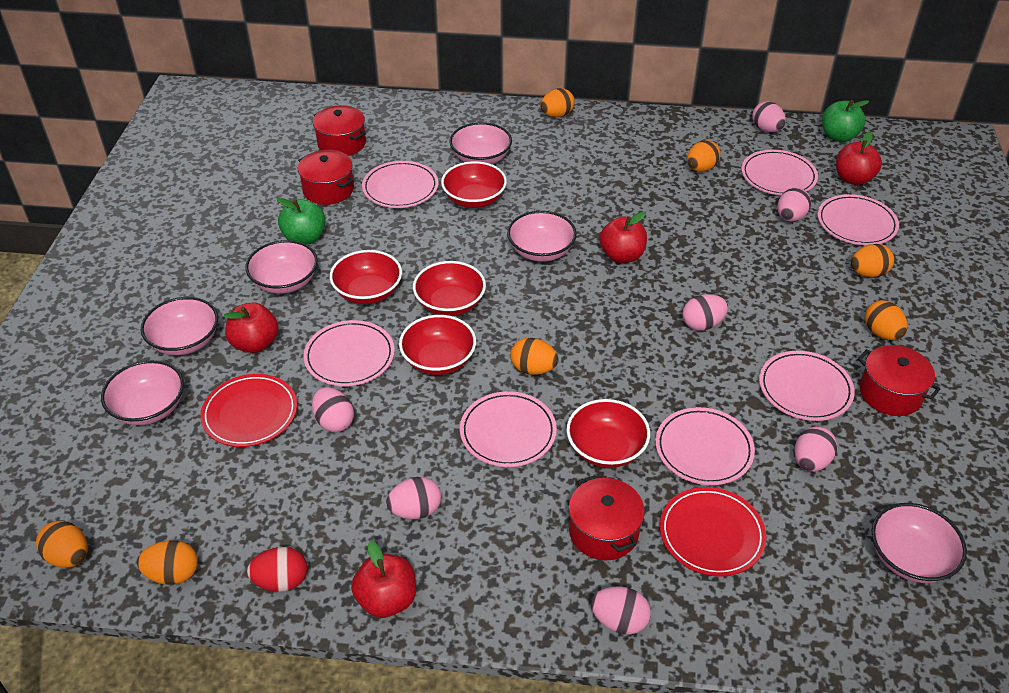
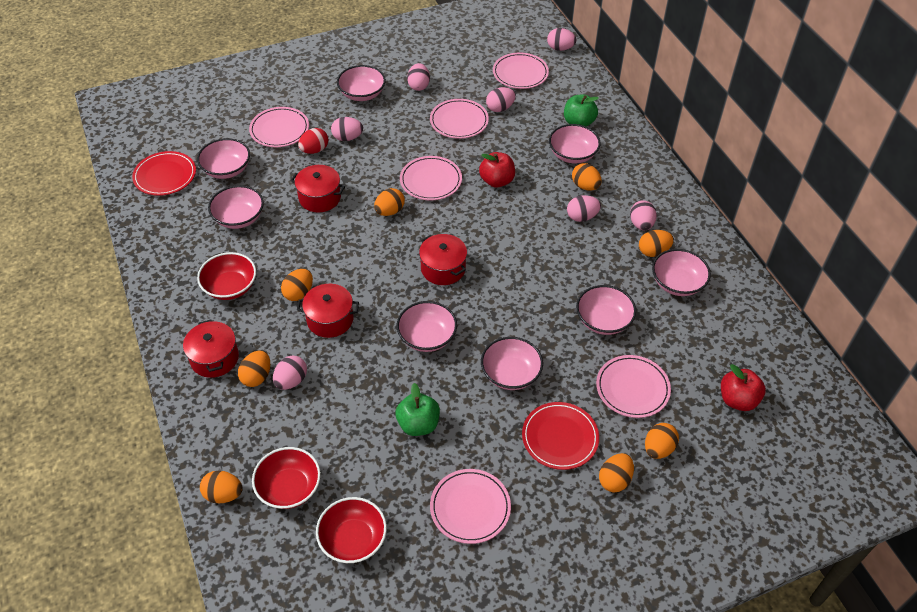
orange egg: 7 -> 8
pink bowl: 6 -> 8
pink plate: 7 -> 6
red apple: 4 -> 2
red bowl: 5 -> 3

